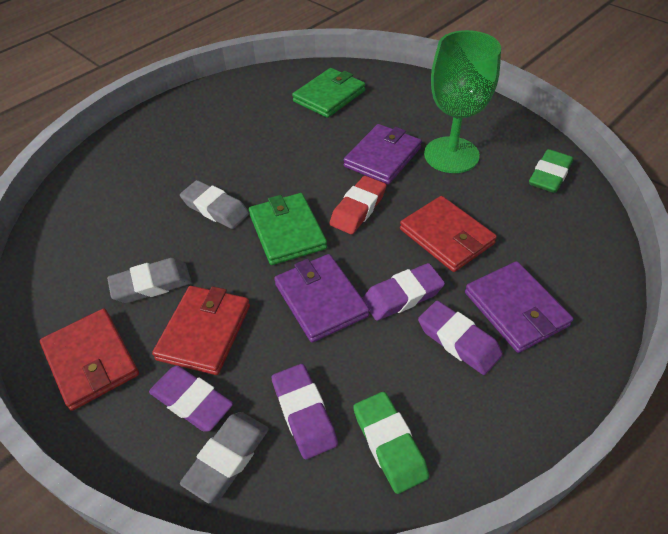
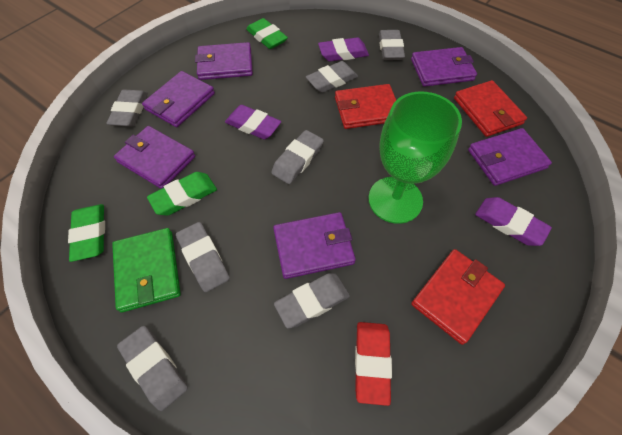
green eraser: 2 -> 3
green wallet: 2 -> 1
grey eraser: 3 -> 7
purple eraser: 4 -> 3
purple wallet: 3 -> 6

